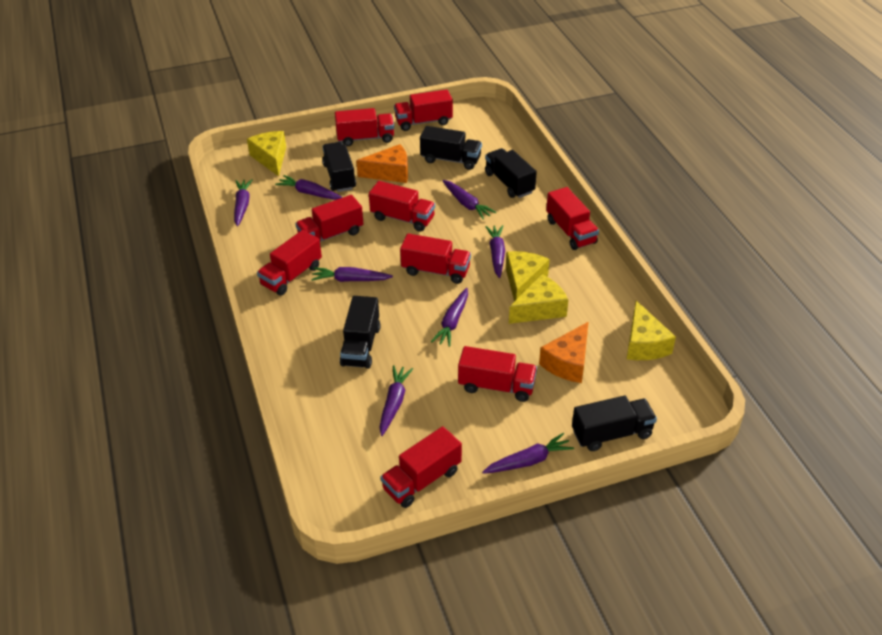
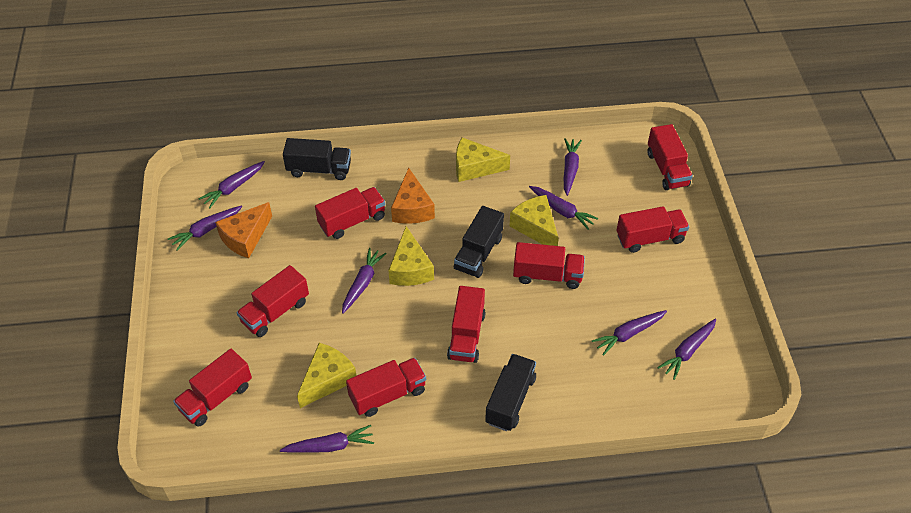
black truck: 5 -> 3
red truck: 9 -> 8

